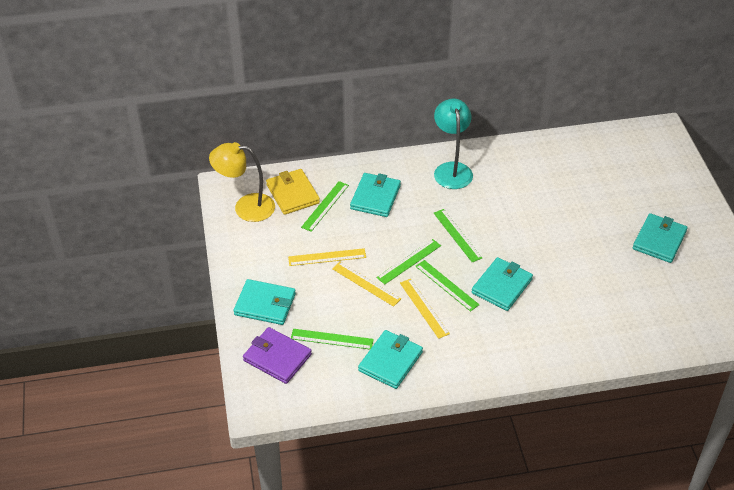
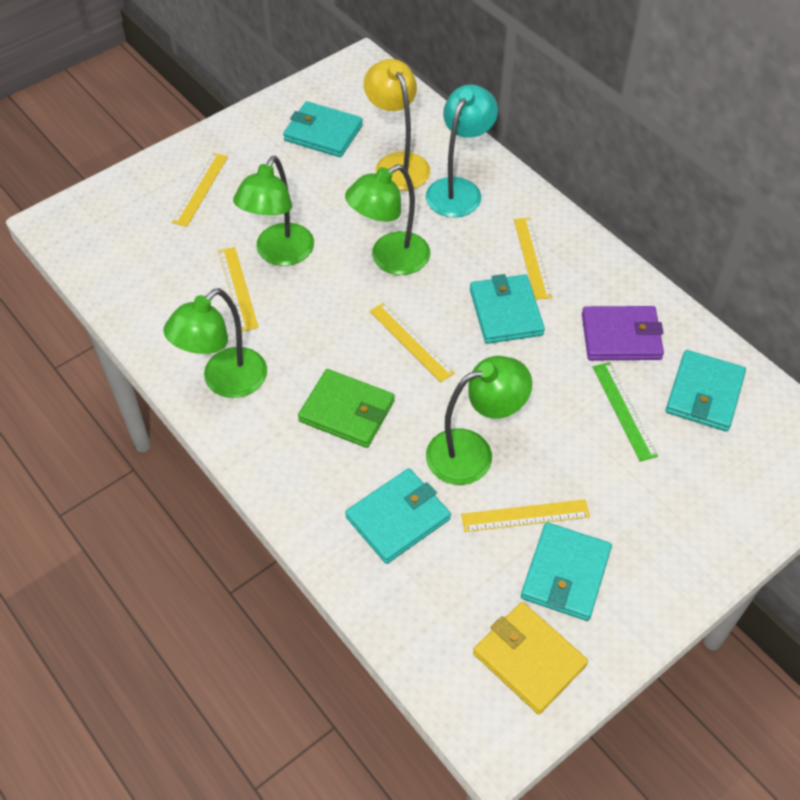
green lamp: 0 -> 4
green ruler: 5 -> 1
green wallet: 0 -> 1
yellow ruler: 3 -> 5

